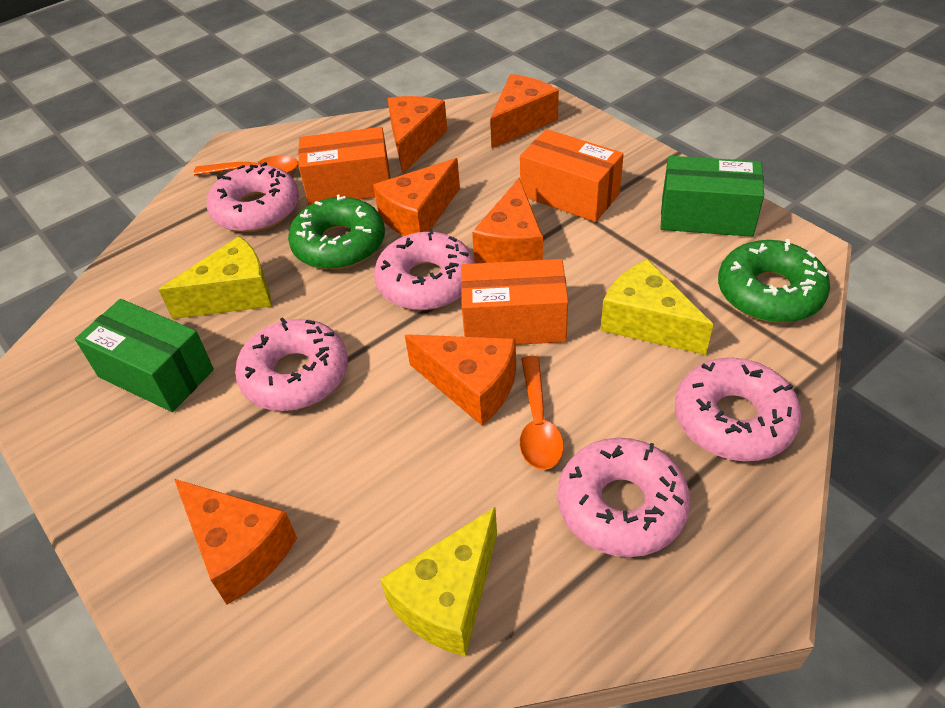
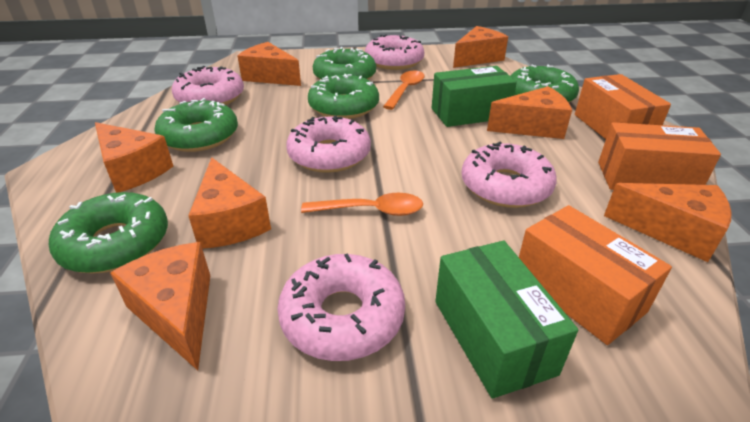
green donut: 2 -> 5
orange cheese: 6 -> 7
yellow cheese: 3 -> 0

